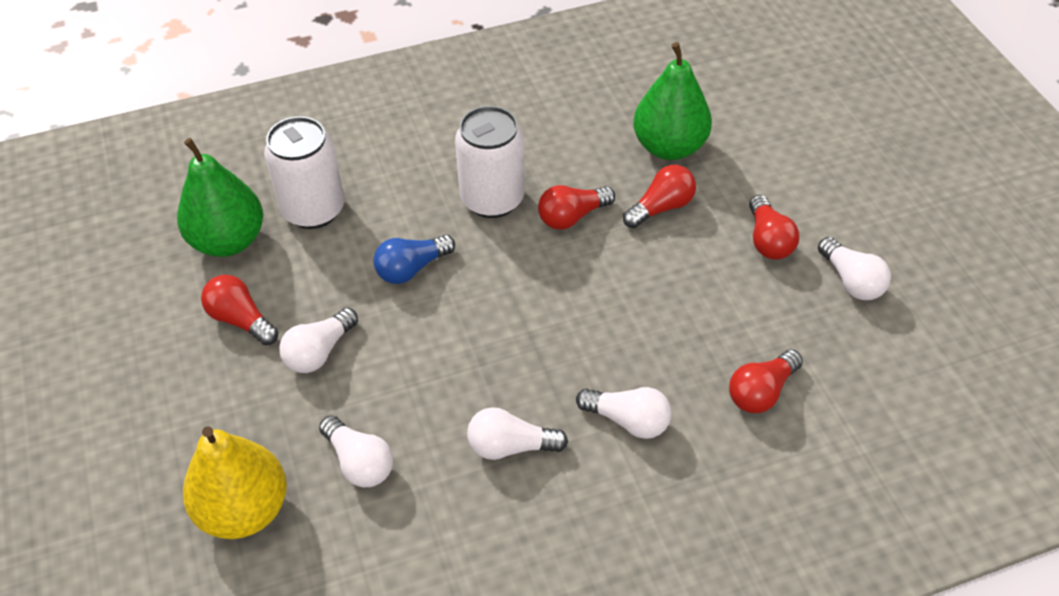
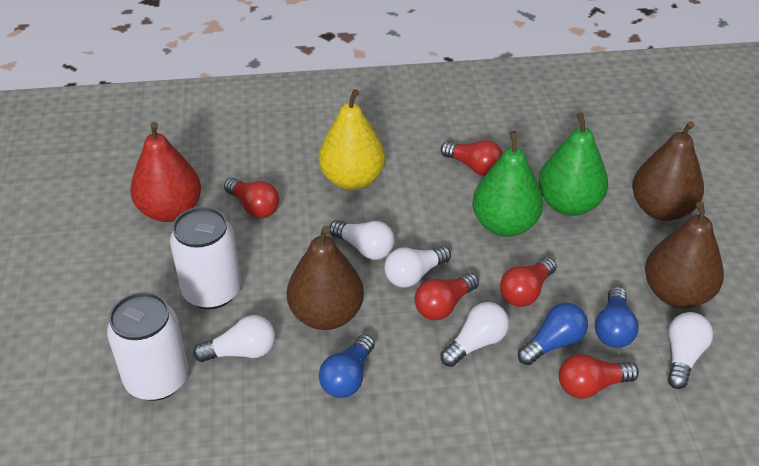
blue light bulb: 1 -> 3
brown pear: 0 -> 3
red pear: 0 -> 1

